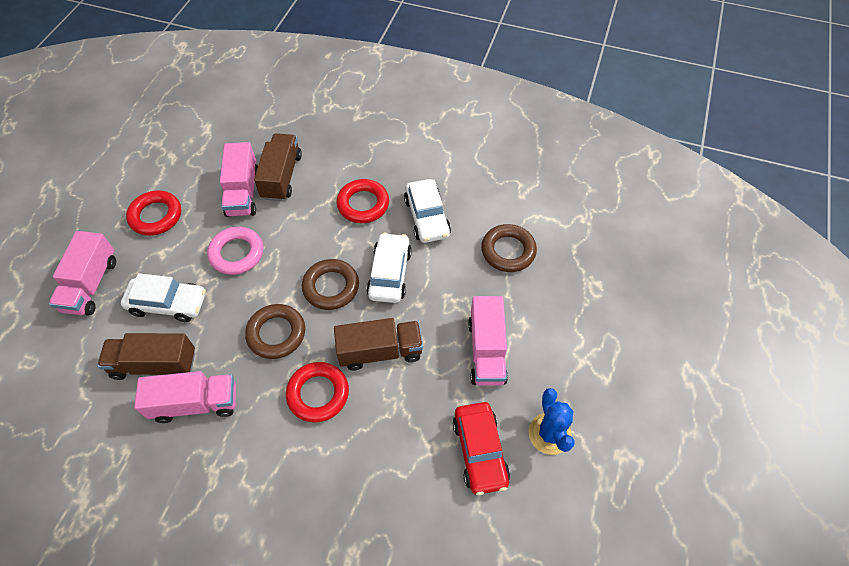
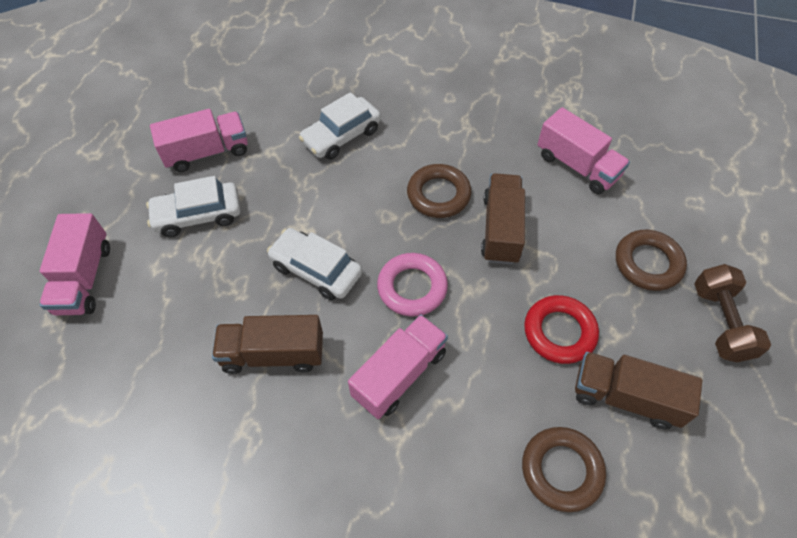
blue cactus: 1 -> 0
brown dumbbell: 0 -> 1
red car: 1 -> 0
red ring: 3 -> 1

